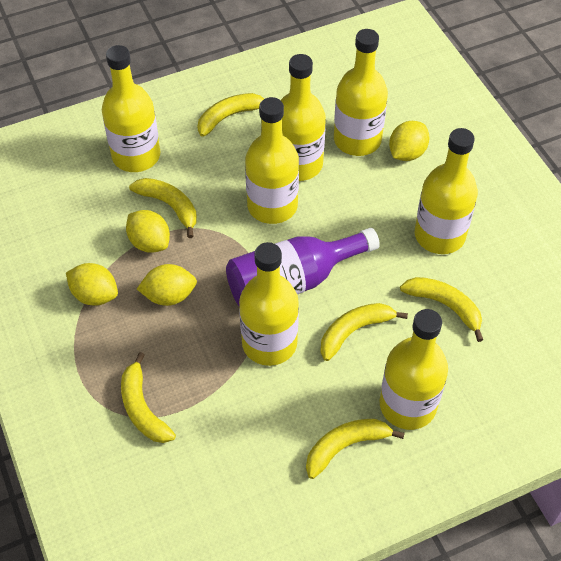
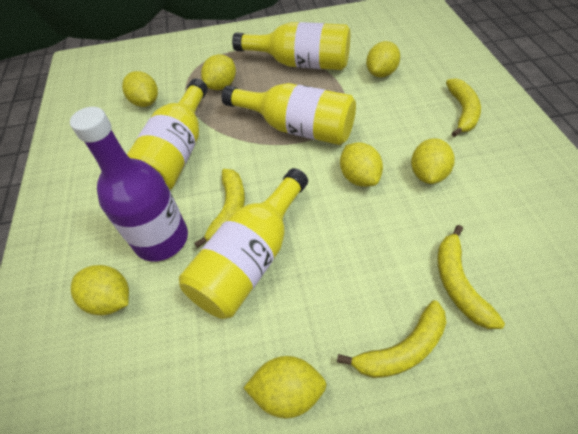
yellow banana: 6 -> 4
yellow bottle: 7 -> 4
yellow lemon: 4 -> 7

